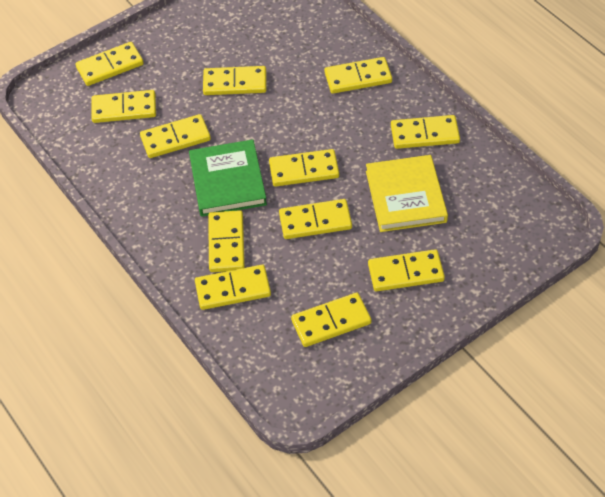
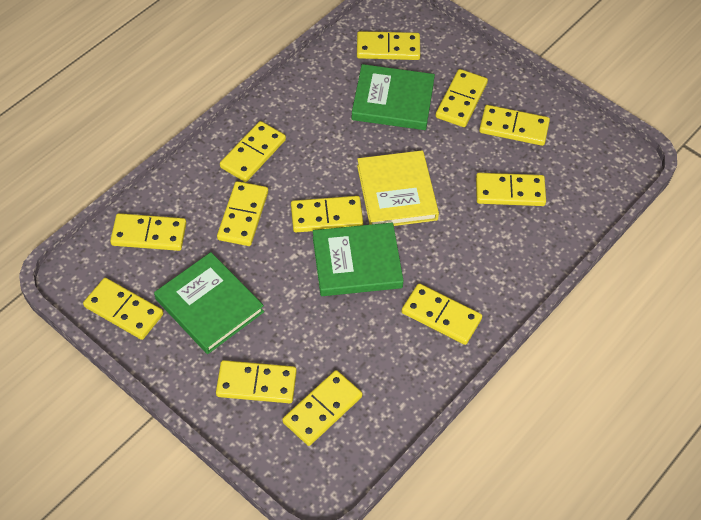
green book: 1 -> 3

